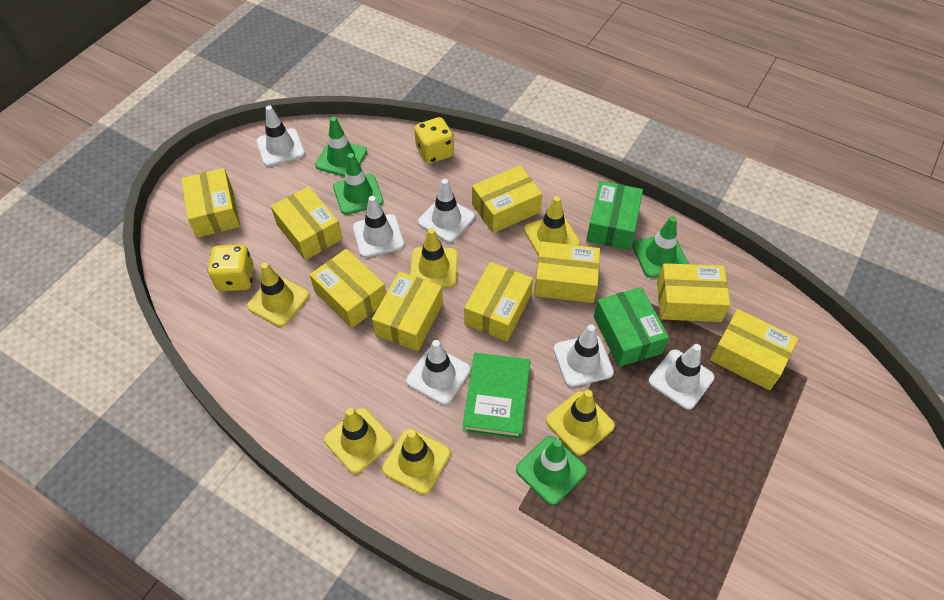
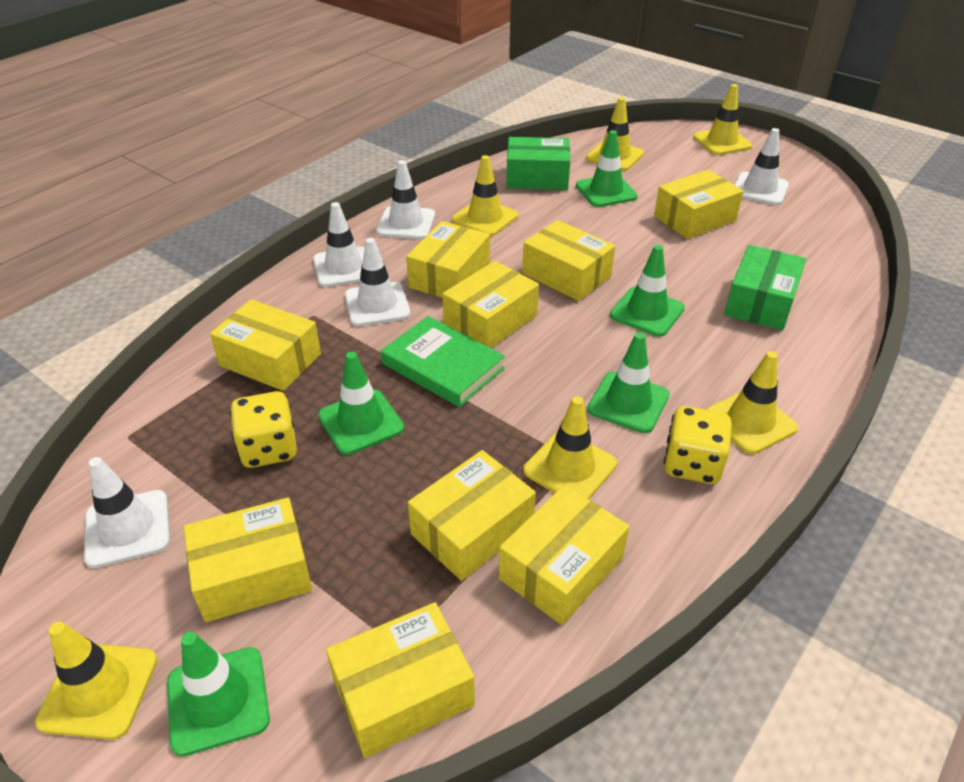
green traffic cone: 4 -> 5
white traffic cone: 6 -> 5

